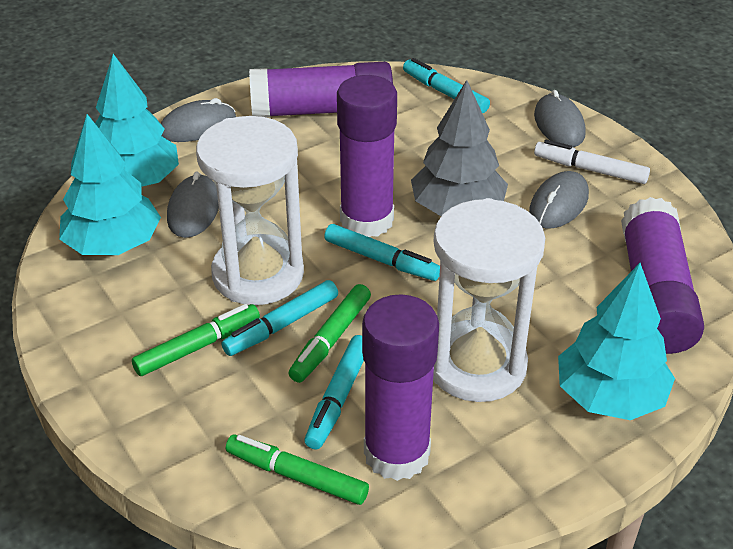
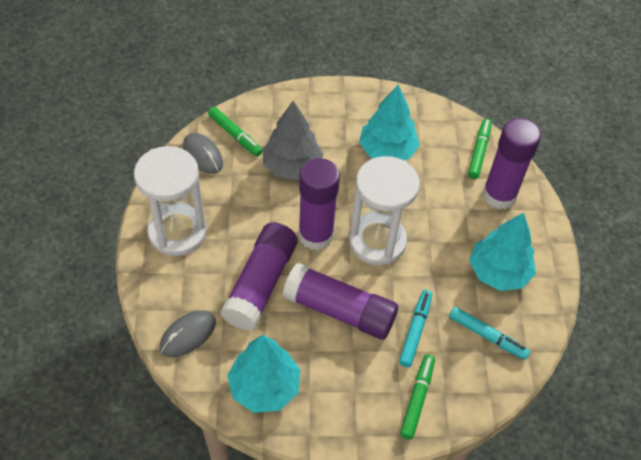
grey mouse: 4 -> 2
turquoise marker: 4 -> 2
white marker: 1 -> 0

